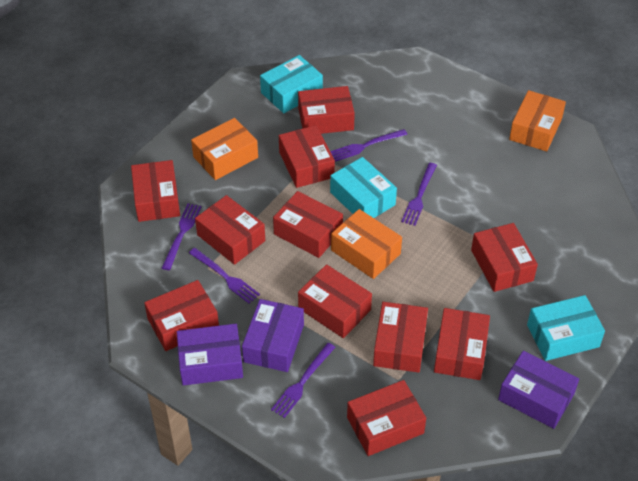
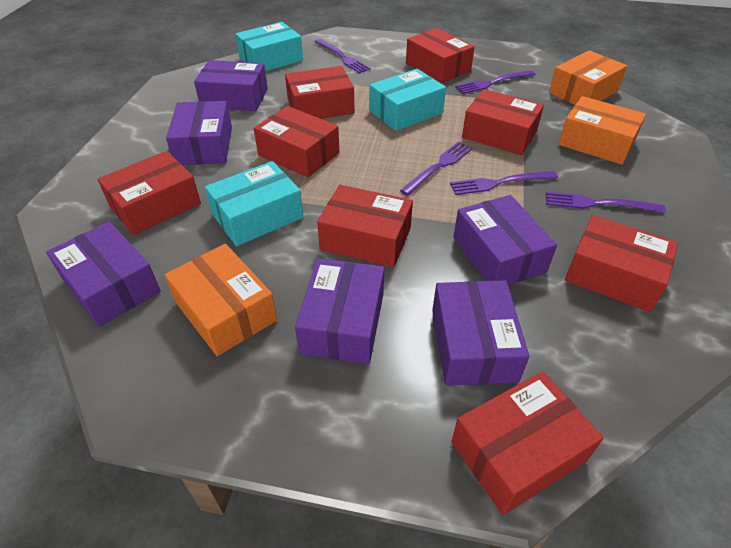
purple box: 3 -> 6
red box: 11 -> 8

